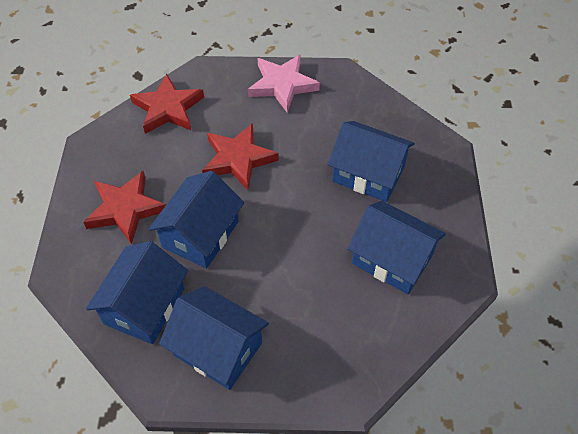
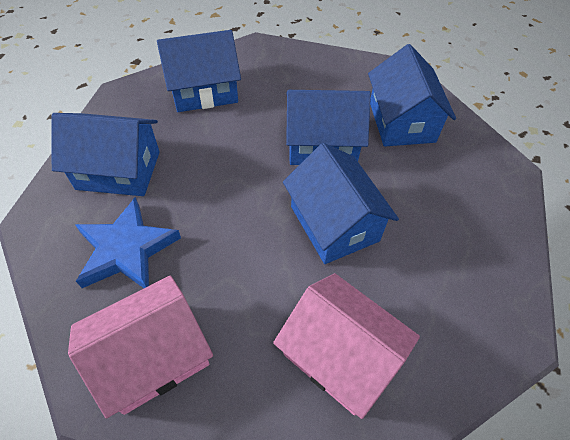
blue star: 0 -> 1
pink house: 0 -> 2
pink star: 1 -> 0
red star: 3 -> 0

